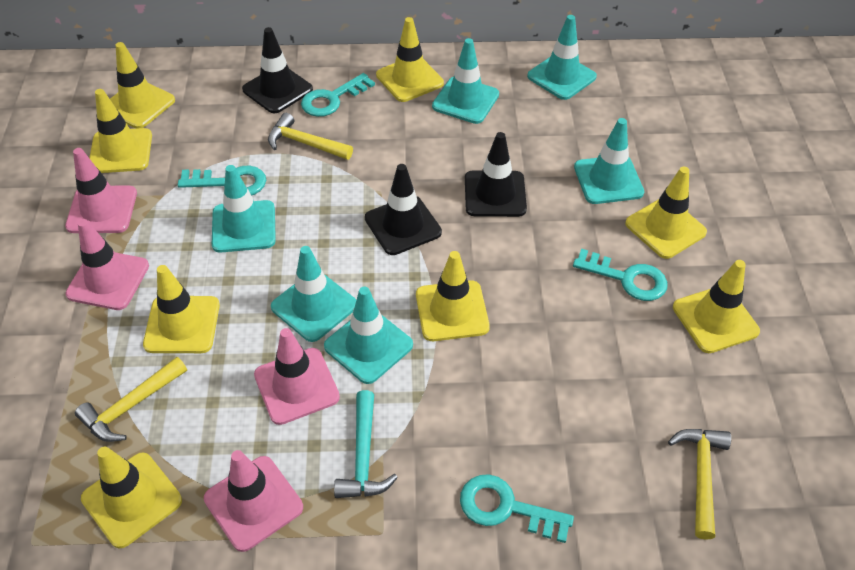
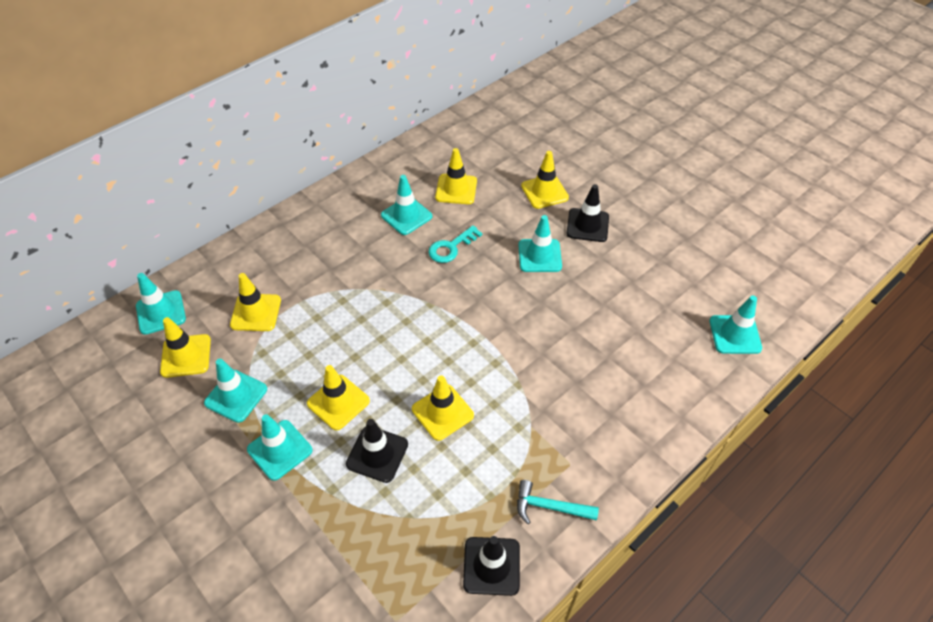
pink traffic cone: 4 -> 0
turquoise key: 4 -> 1
yellow hammer: 3 -> 0
yellow traffic cone: 8 -> 6

